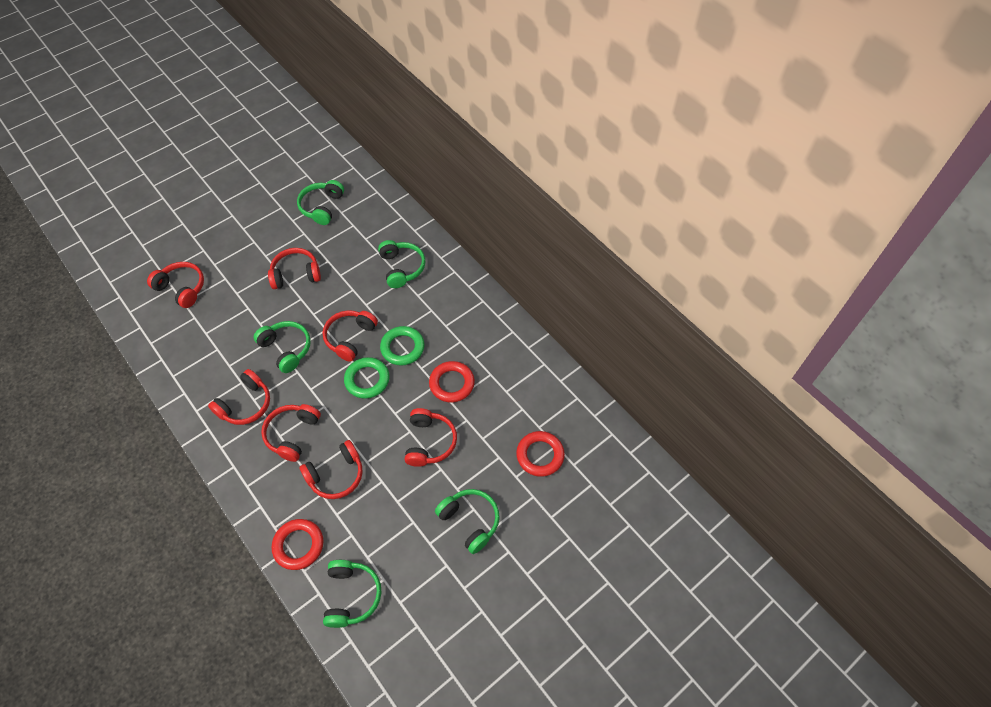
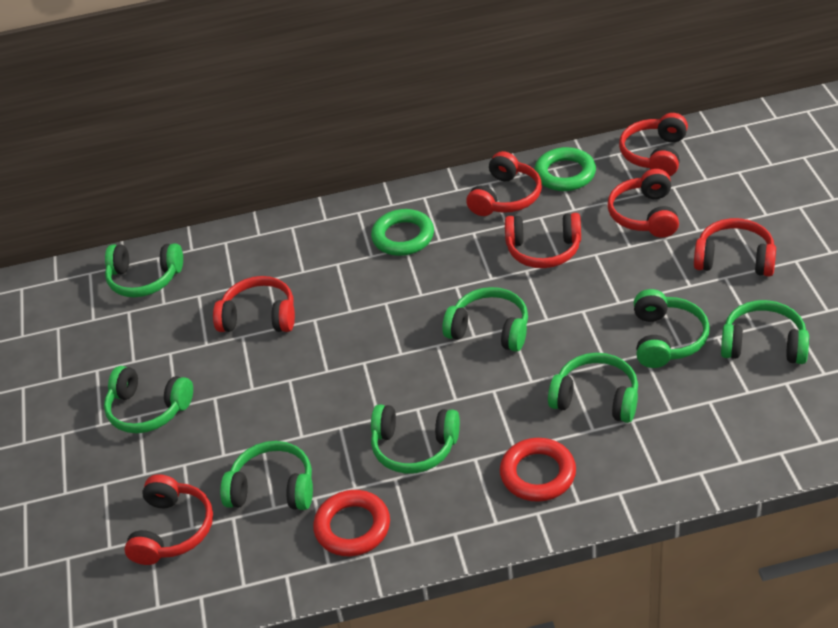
green headphones: 5 -> 8
red ring: 3 -> 2

